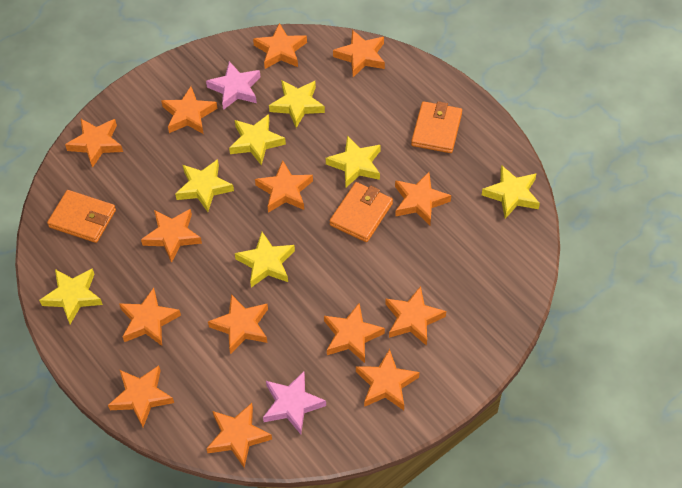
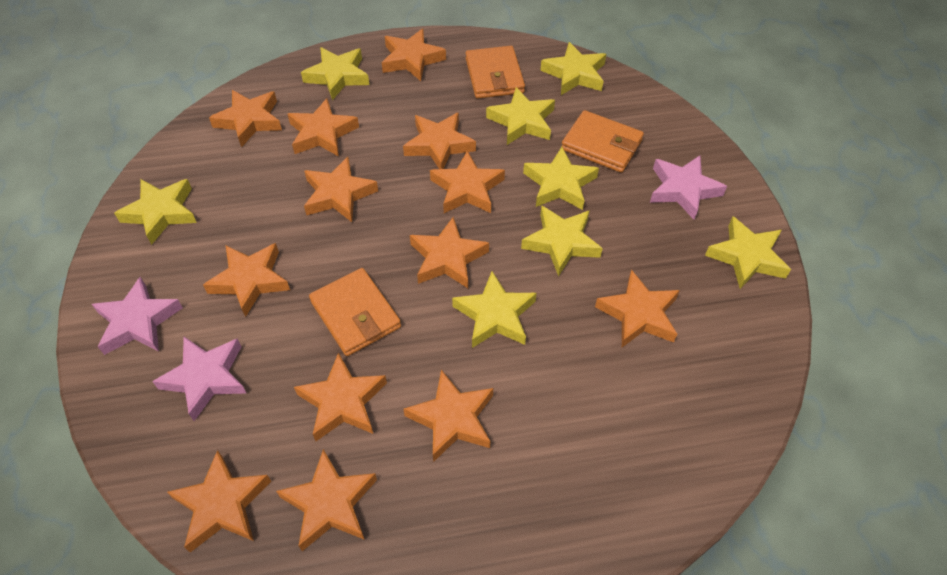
orange star: 14 -> 13
pink star: 2 -> 3
yellow star: 7 -> 8

